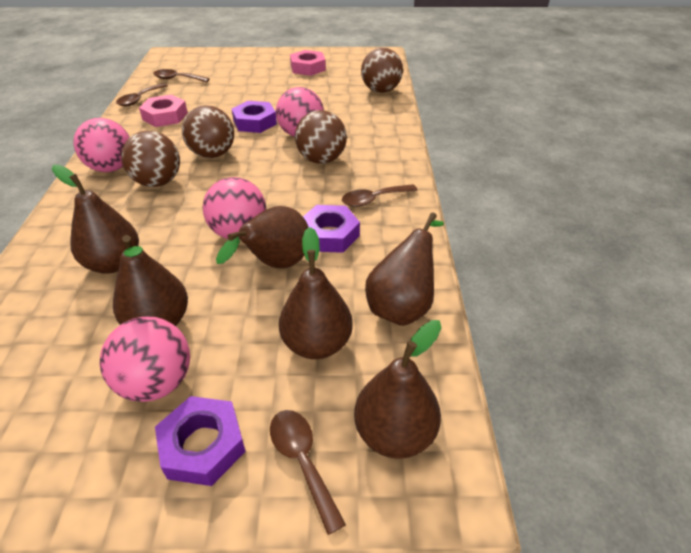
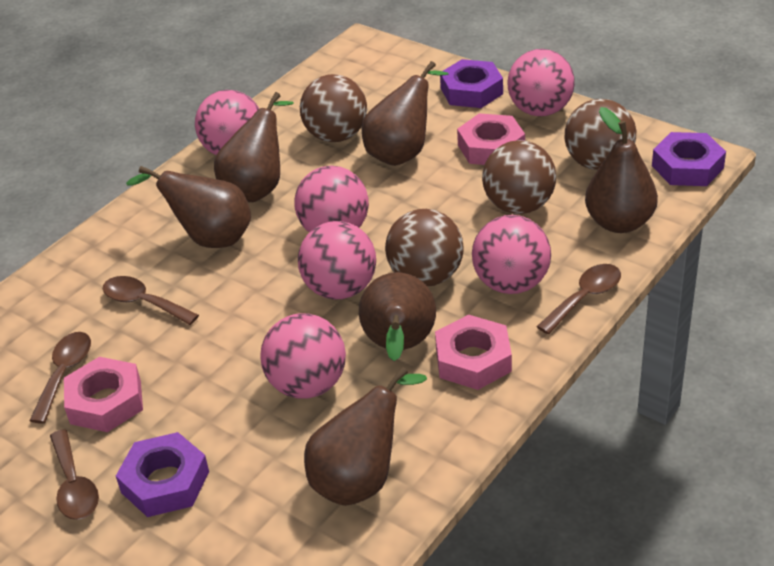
pink ball: 4 -> 6
pink nut: 2 -> 3

